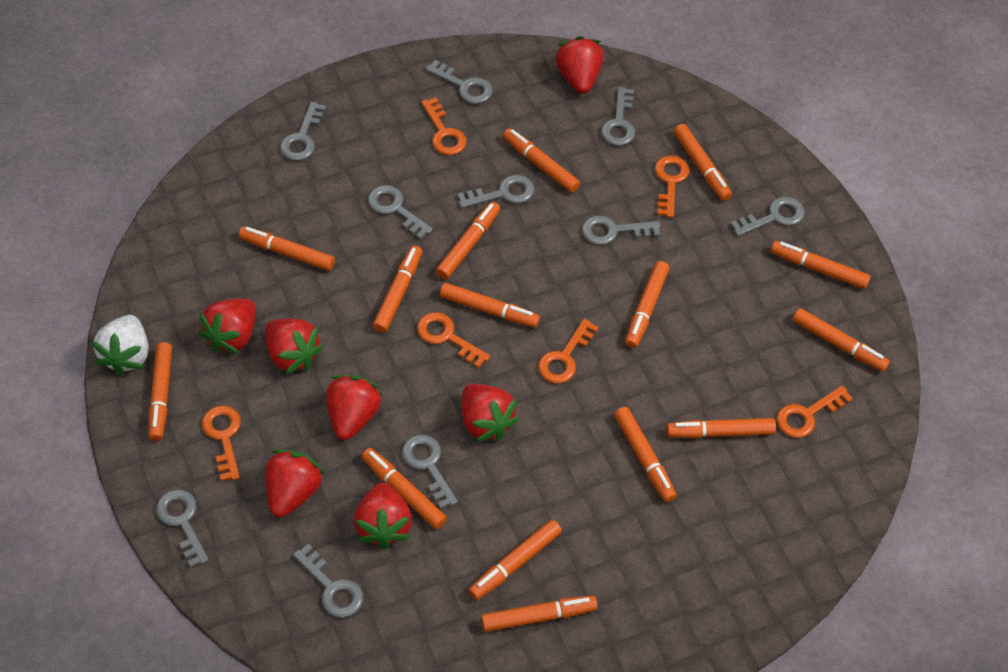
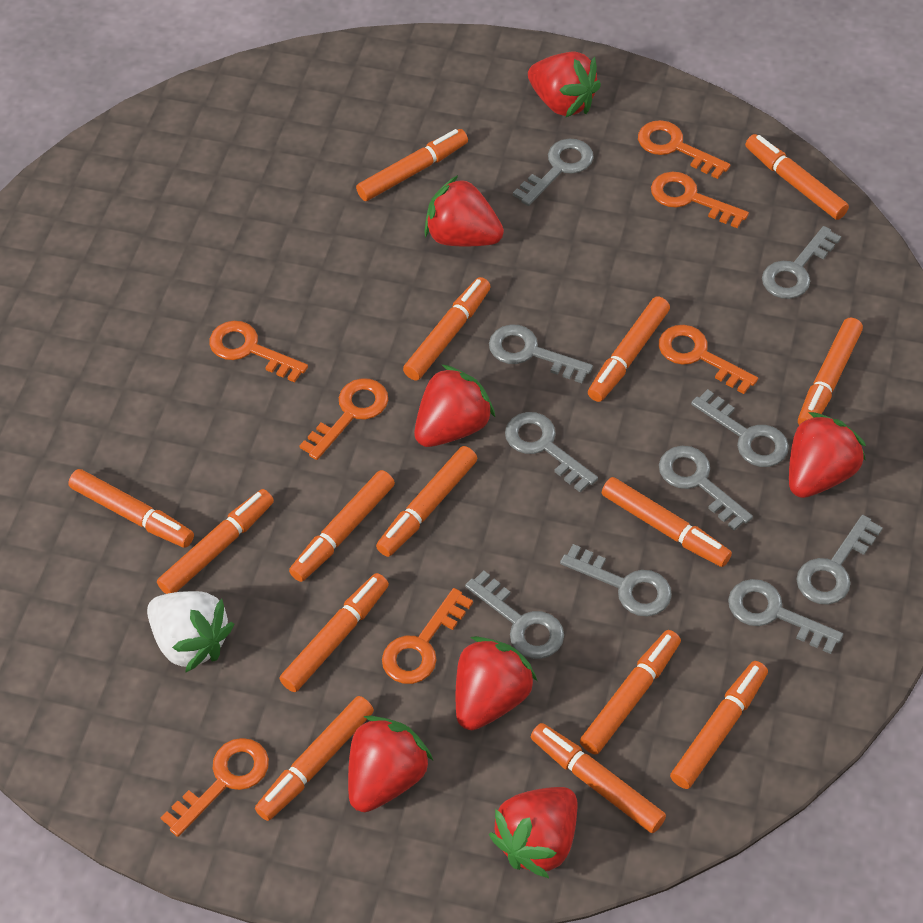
orange key: 6 -> 7

